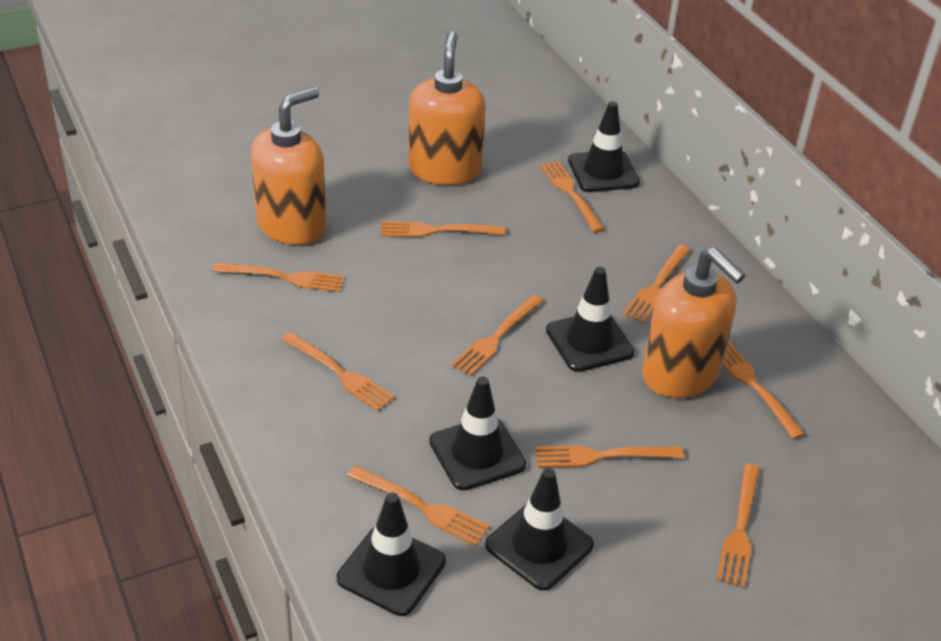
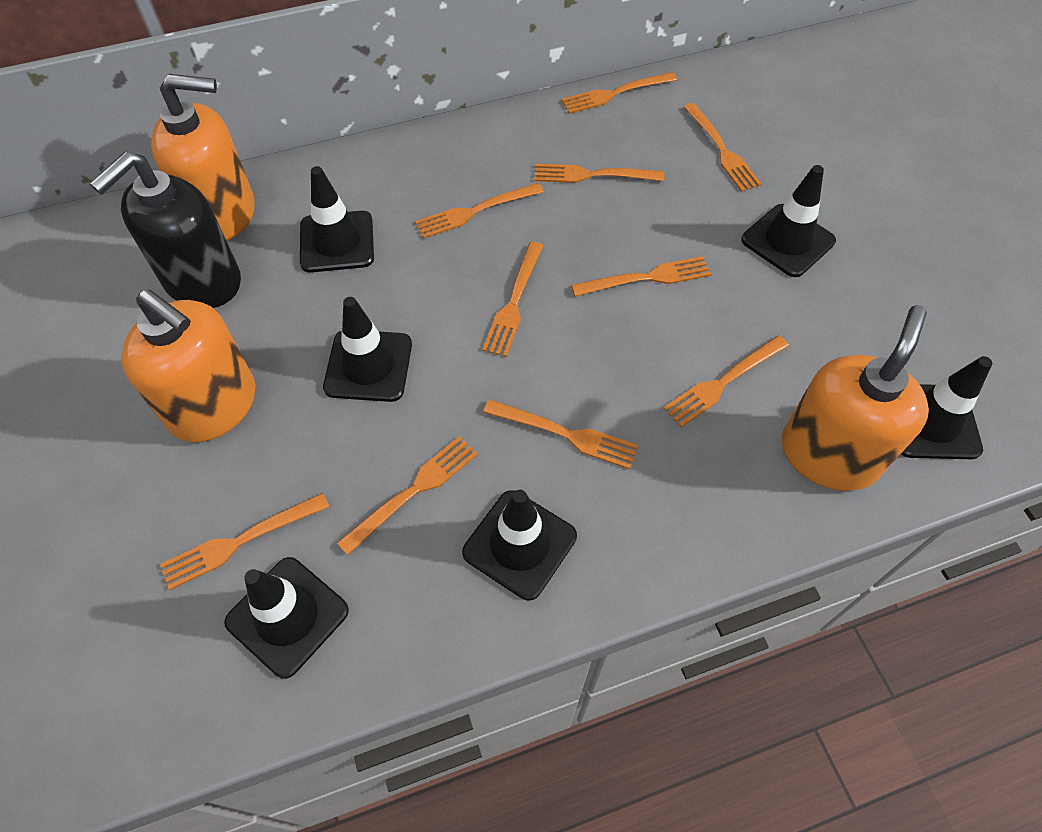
black soap dispenser: 0 -> 1
black traffic cone: 5 -> 6

